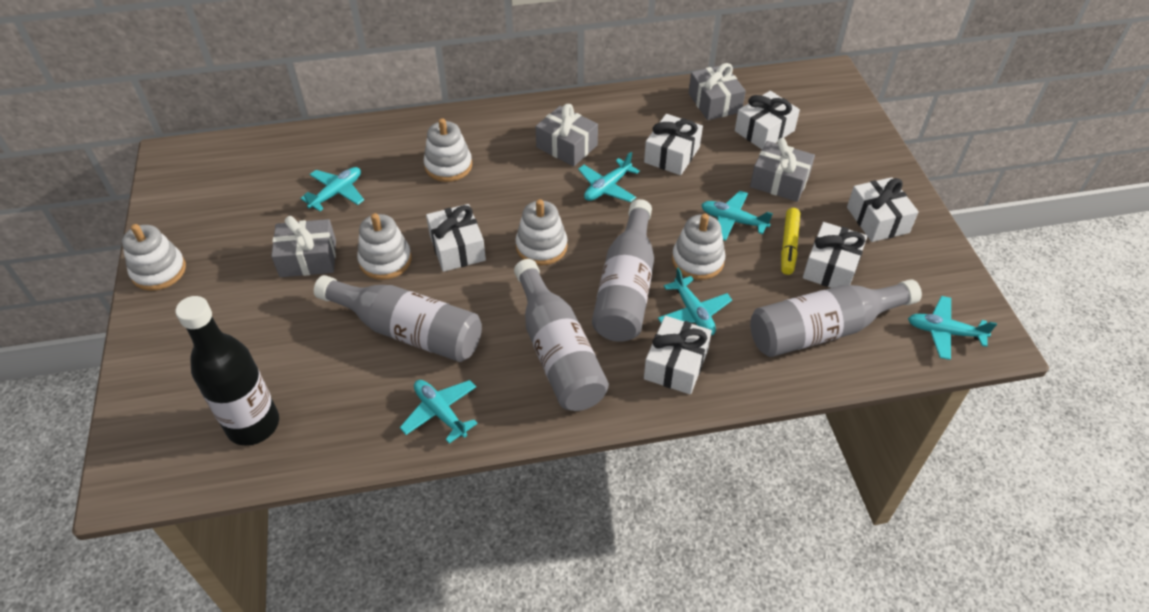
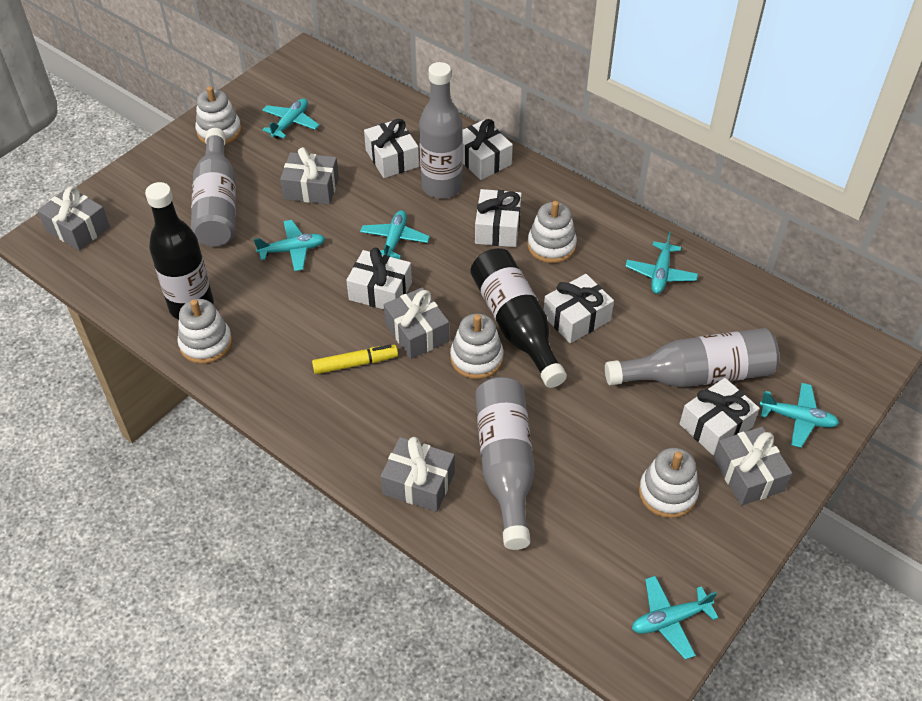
black bottle: 1 -> 2
grey gift: 4 -> 5

